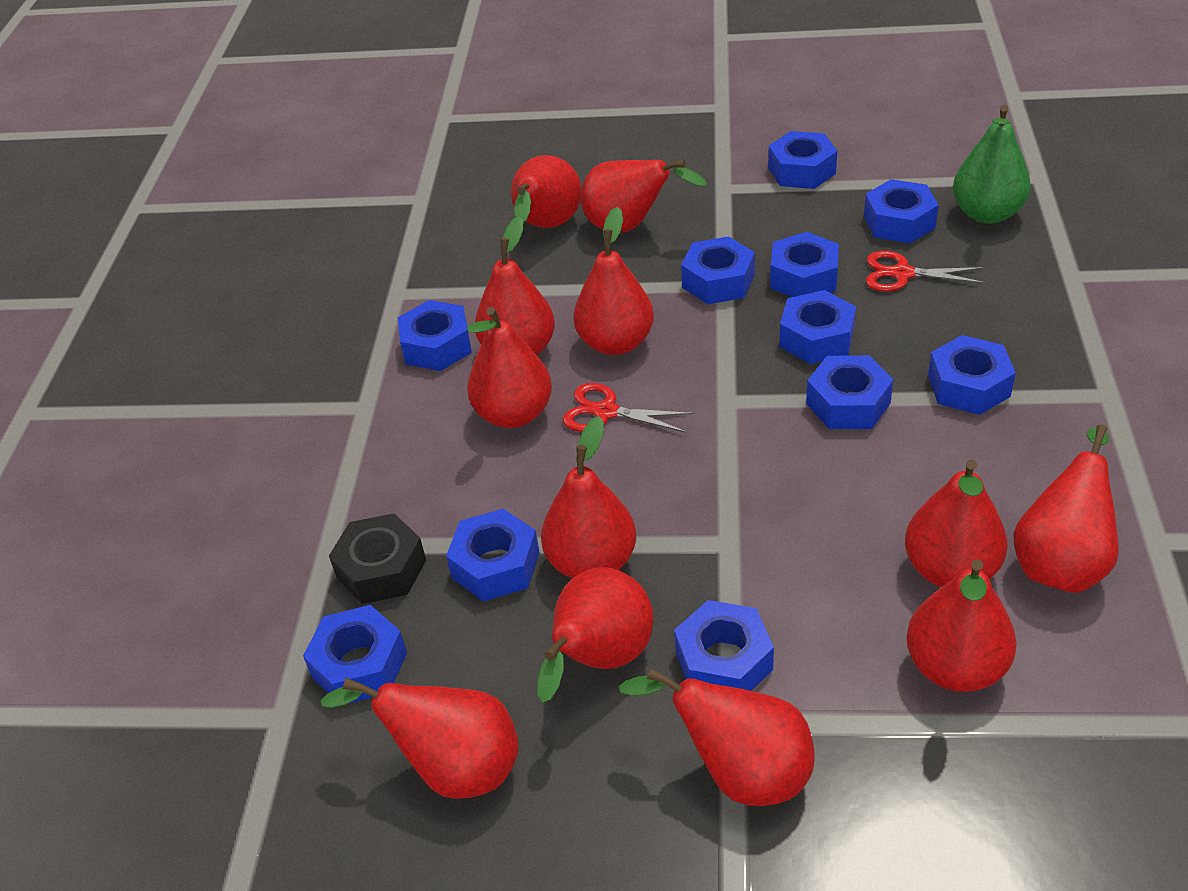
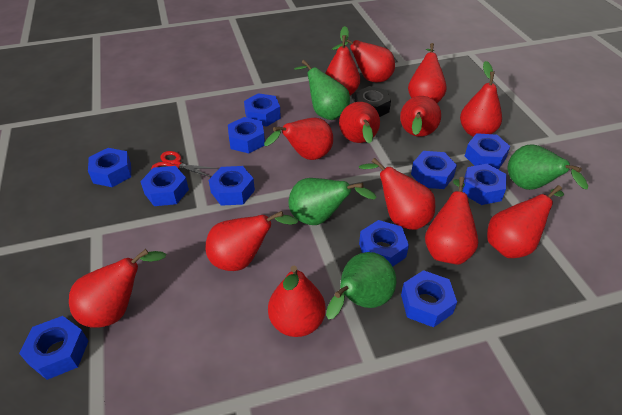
green pear: 1 -> 4
red pear: 12 -> 13
red scissors: 2 -> 1

